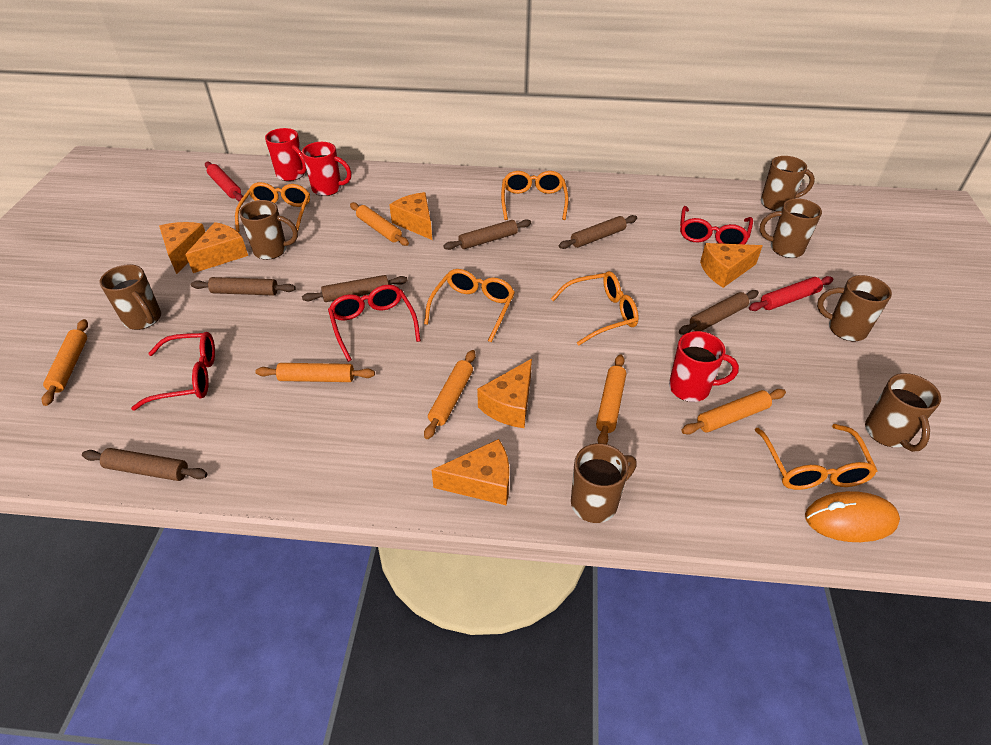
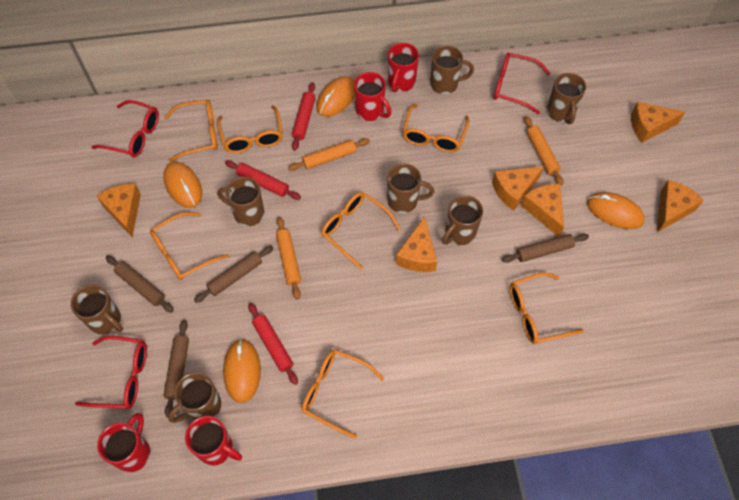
brown rolling pin: 6 -> 4
orange glasses: 5 -> 7
orange mouse: 1 -> 4
orange rolling pin: 6 -> 3
red mug: 3 -> 4
red rolling pin: 2 -> 3

